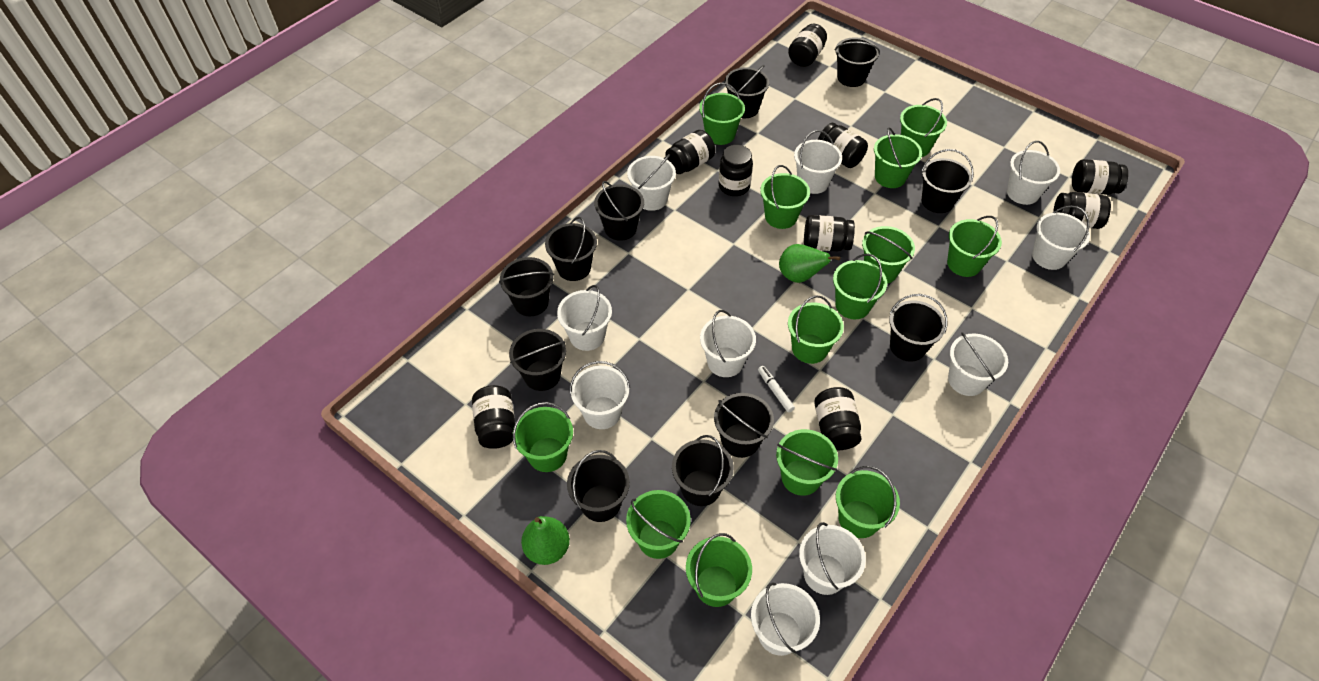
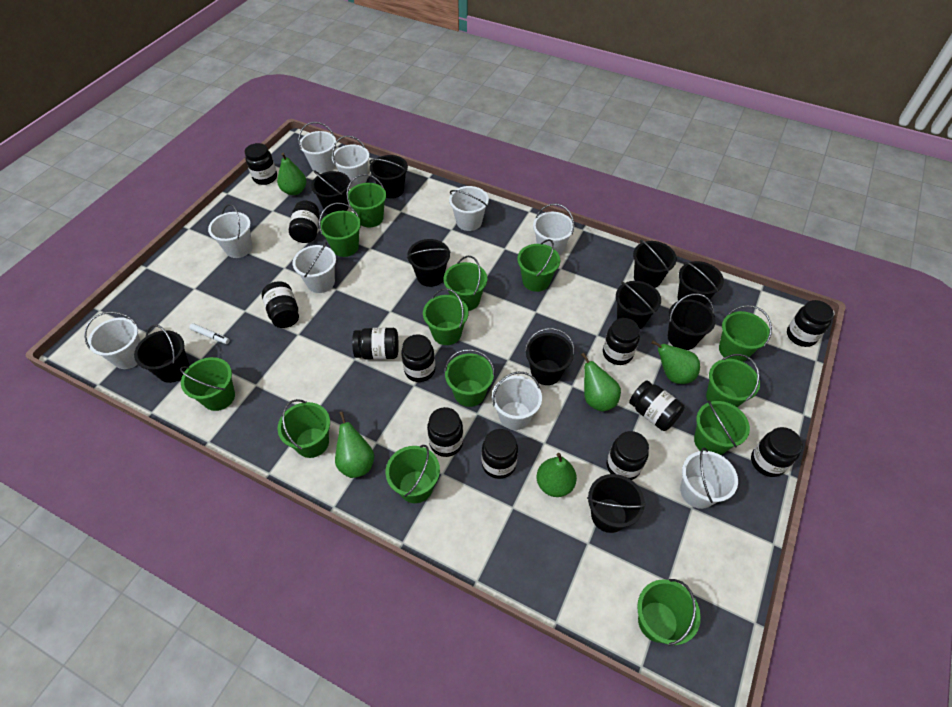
black bucket: 11 -> 10
black jar: 9 -> 12
green pear: 2 -> 5
white bucket: 10 -> 9

